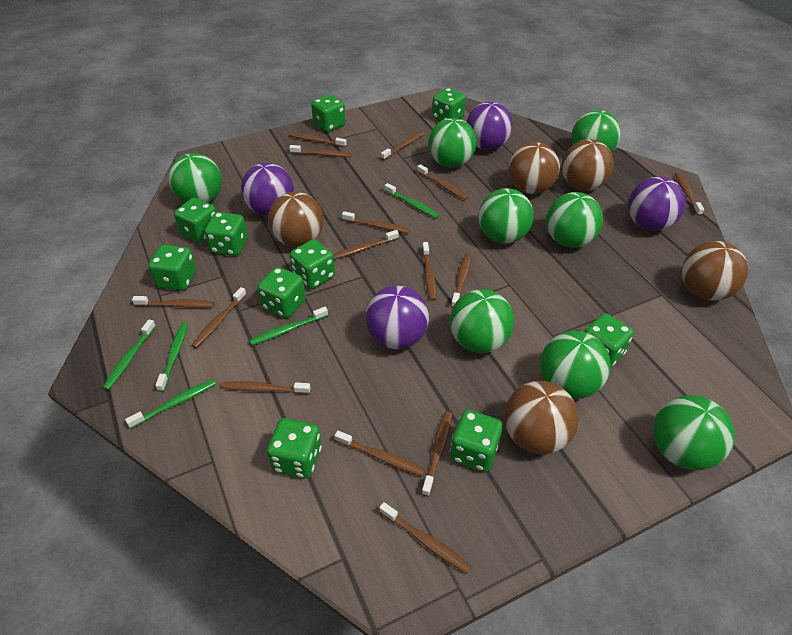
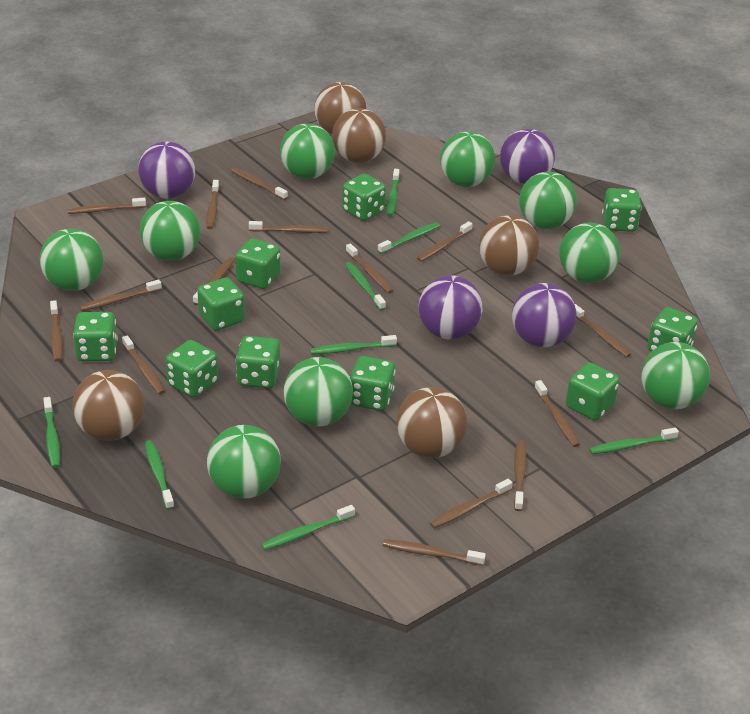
green ball: 8 -> 9
green toothbrush: 5 -> 8

